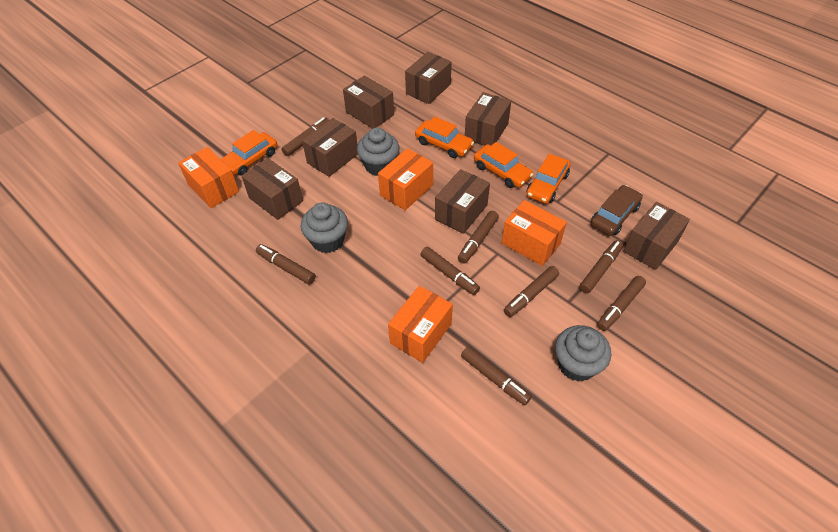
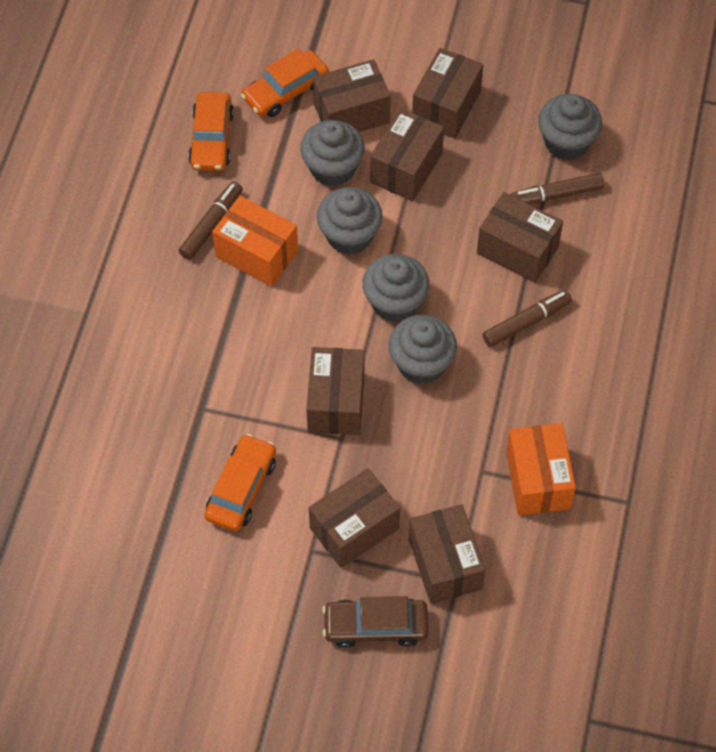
brown marker: 8 -> 3
grey cupcake: 3 -> 5
orange box: 4 -> 2
orange car: 4 -> 3

